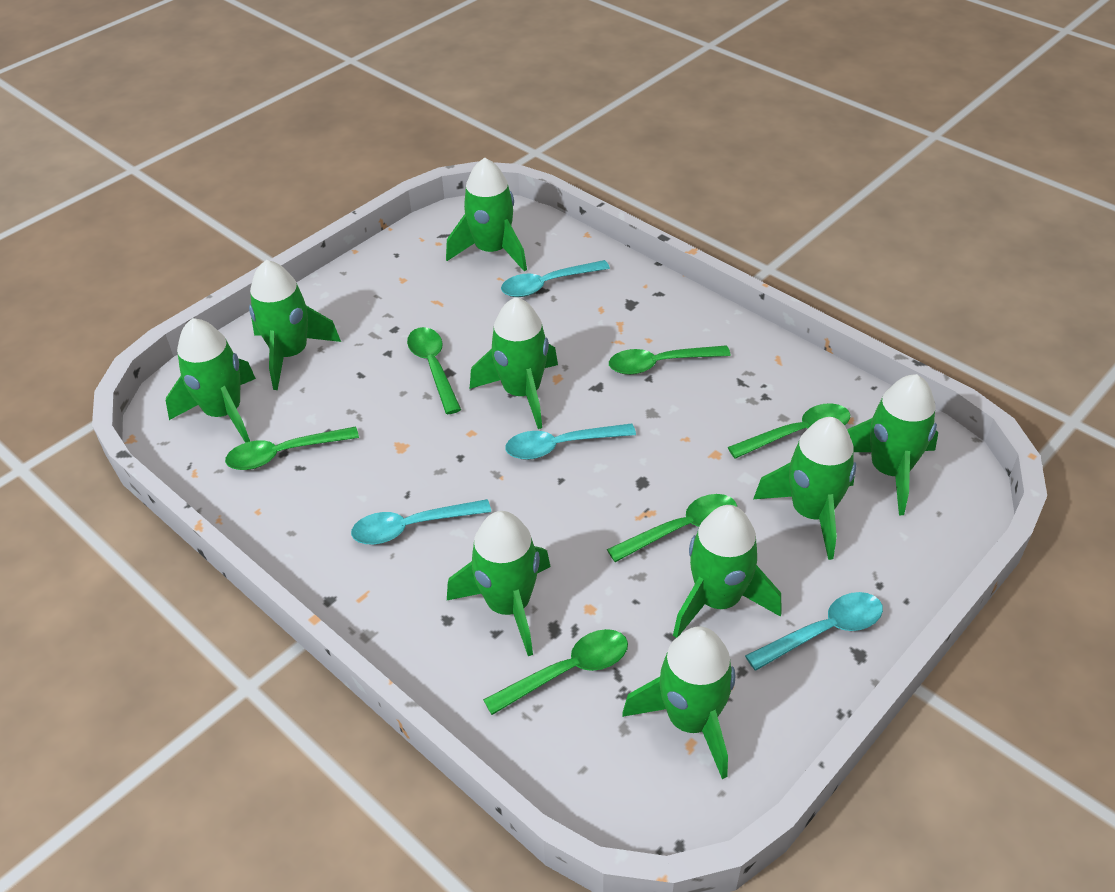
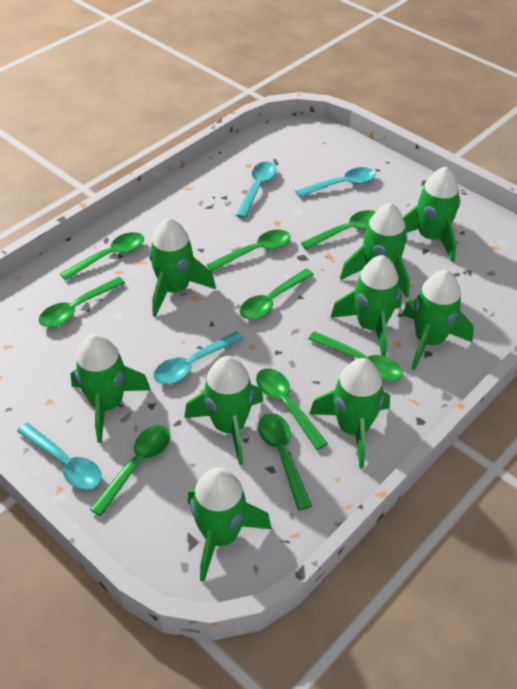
green spoon: 6 -> 9

